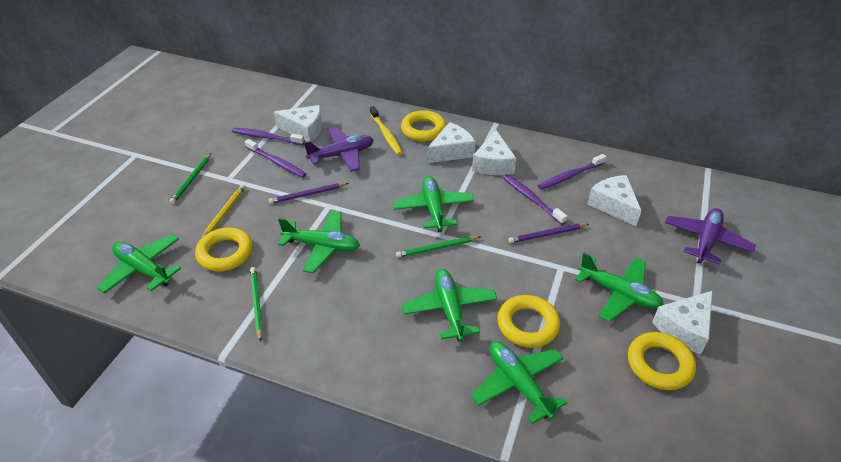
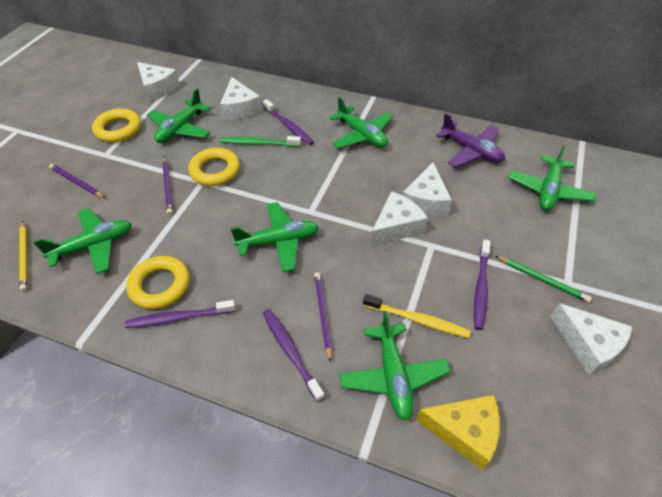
green pencil: 3 -> 1
green toothbrush: 0 -> 1
purple pencil: 2 -> 3
purple plane: 2 -> 1
yellow cheese: 0 -> 1
yellow ring: 4 -> 3

